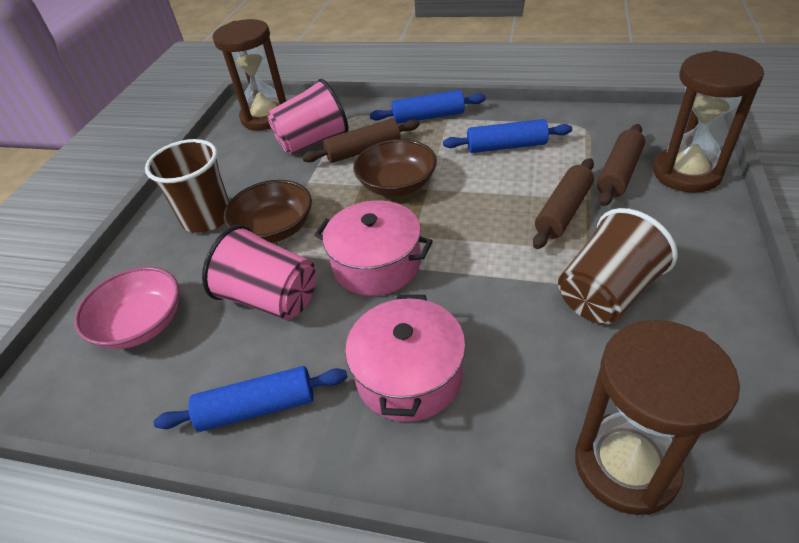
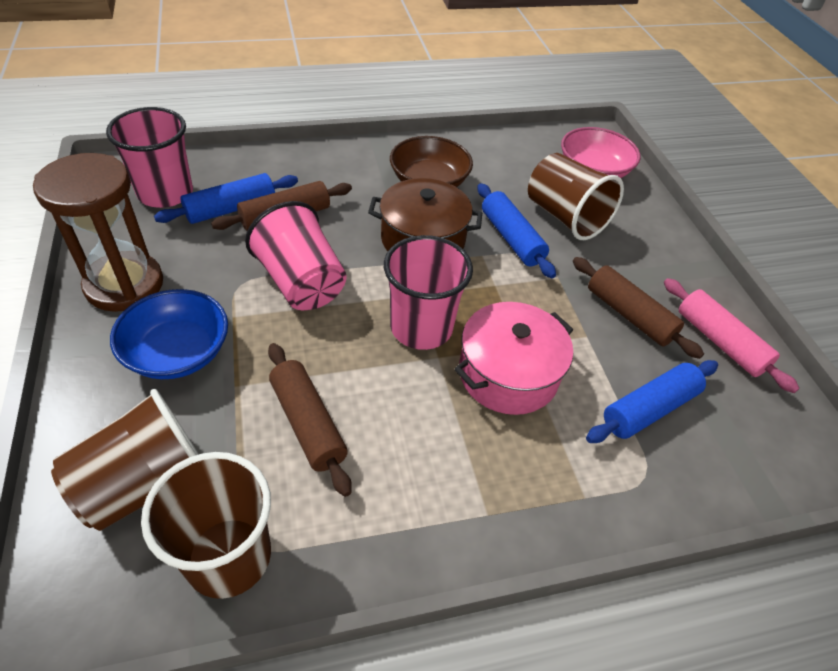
blue bowl: 0 -> 1
brown bowl: 2 -> 1
brown cup: 2 -> 3
brown hourglass: 3 -> 1
brown pot: 0 -> 1
pink cup: 2 -> 3
pink pot: 2 -> 1
pink rolling pin: 0 -> 1

